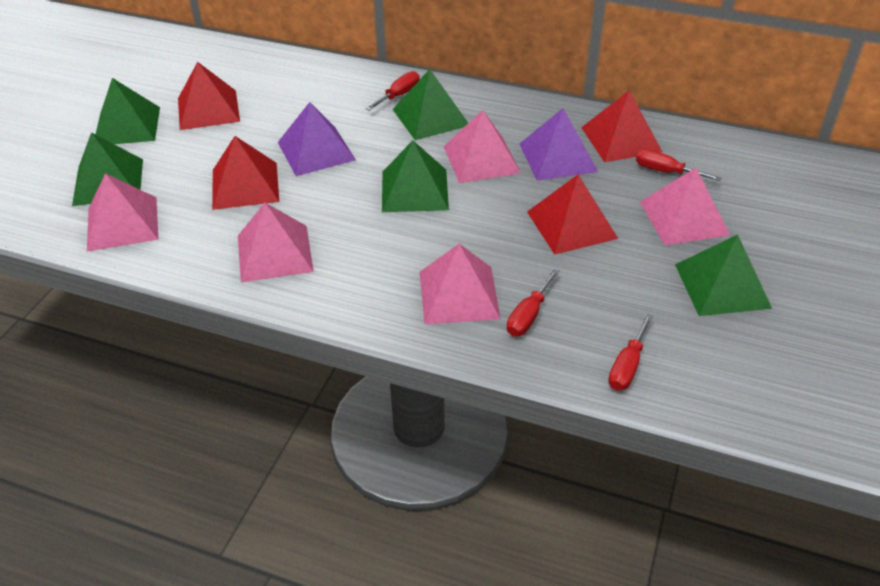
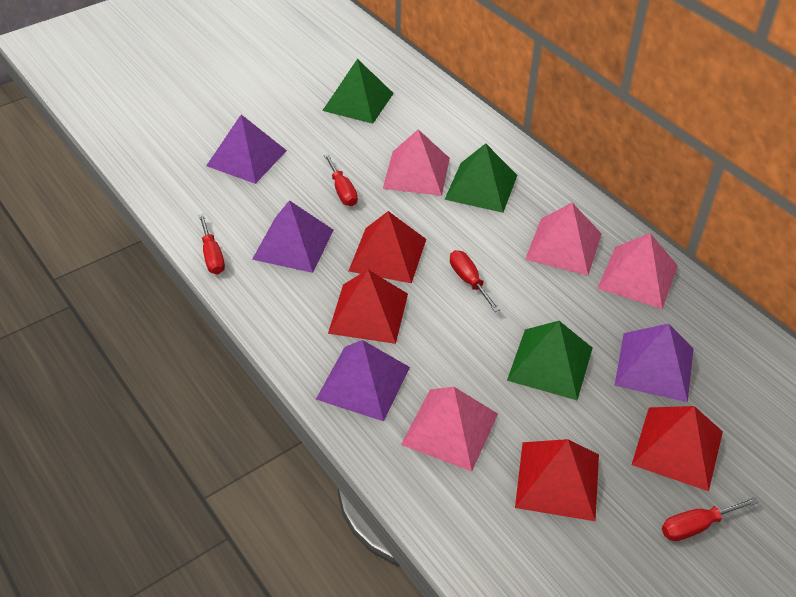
green pyramid: 5 -> 3
pink pyramid: 5 -> 4
purple pyramid: 2 -> 4

